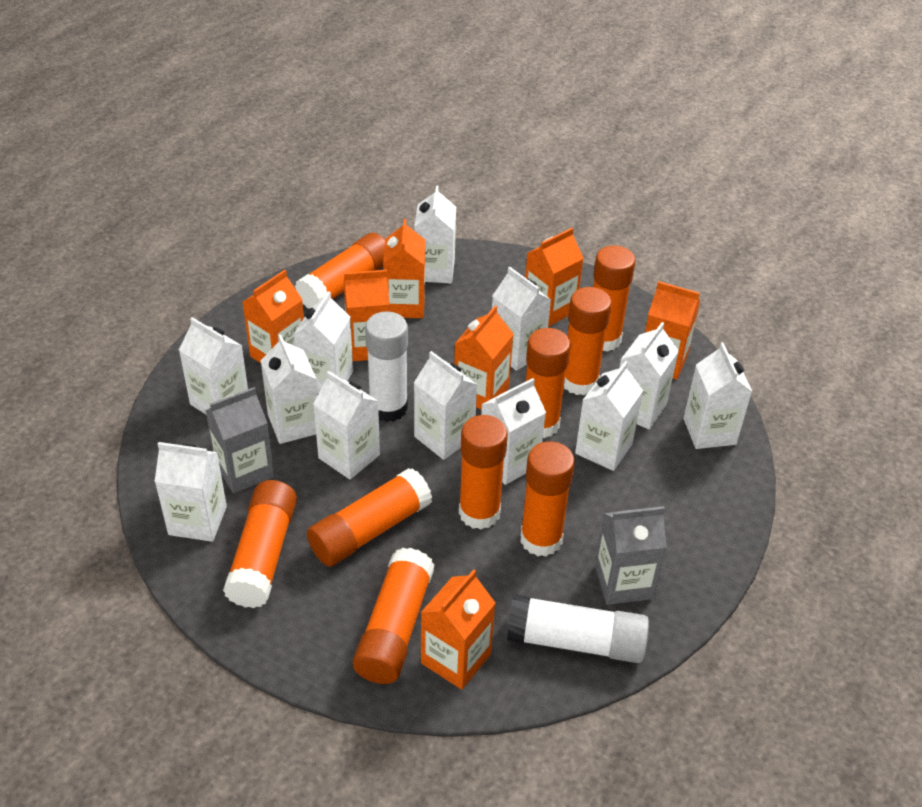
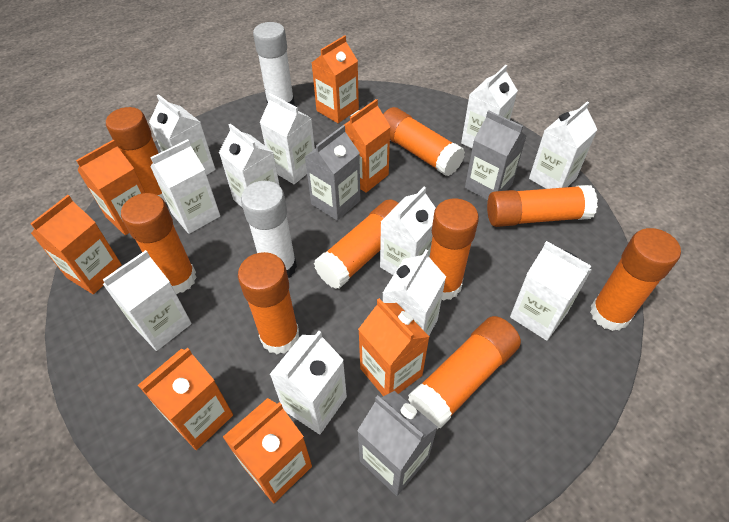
grey carton: 2 -> 3
white carton: 12 -> 11

